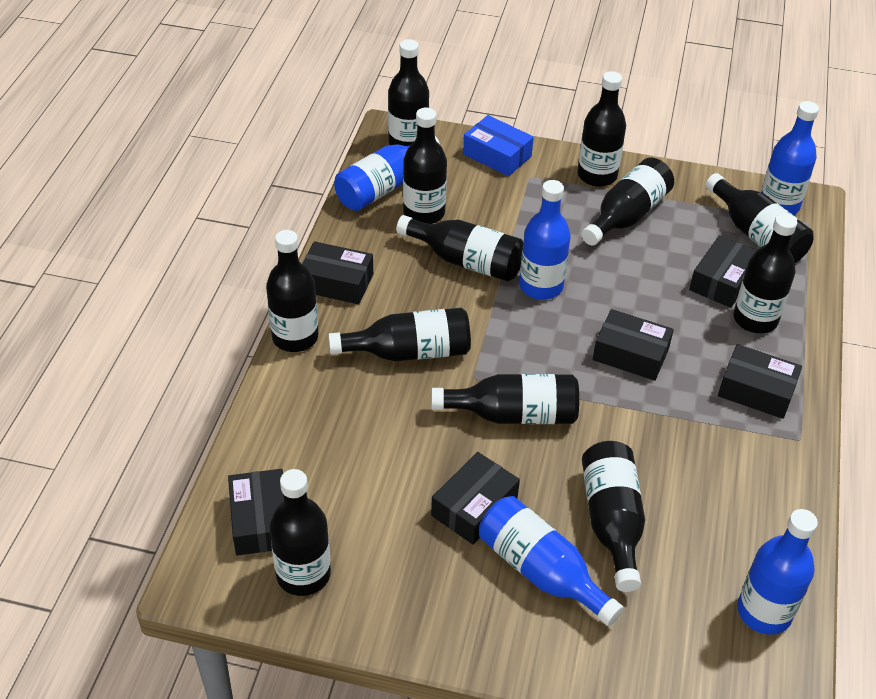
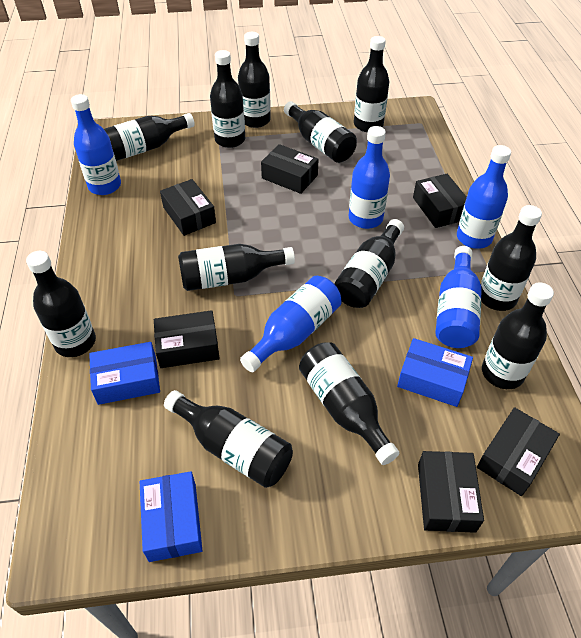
blue box: 1 -> 3

